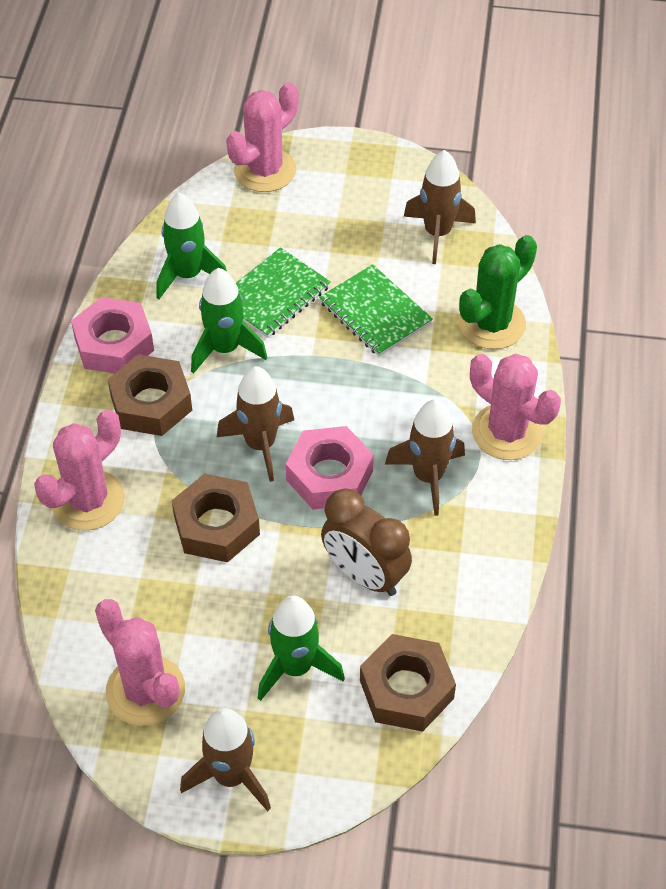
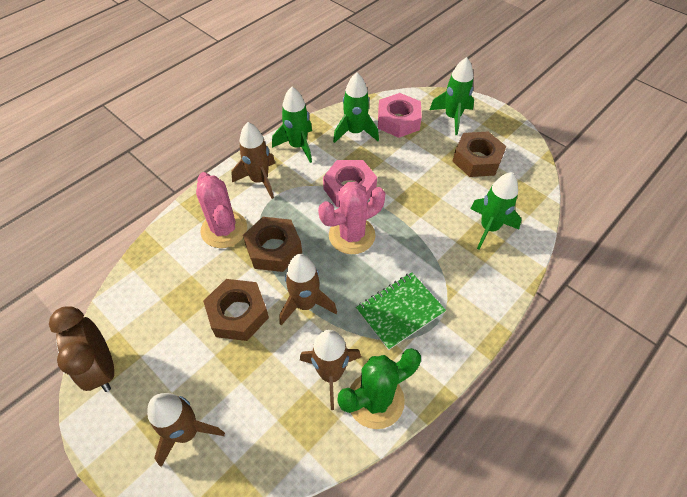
green notebook: 2 -> 1
green rocket: 3 -> 4
pink cactus: 4 -> 2

